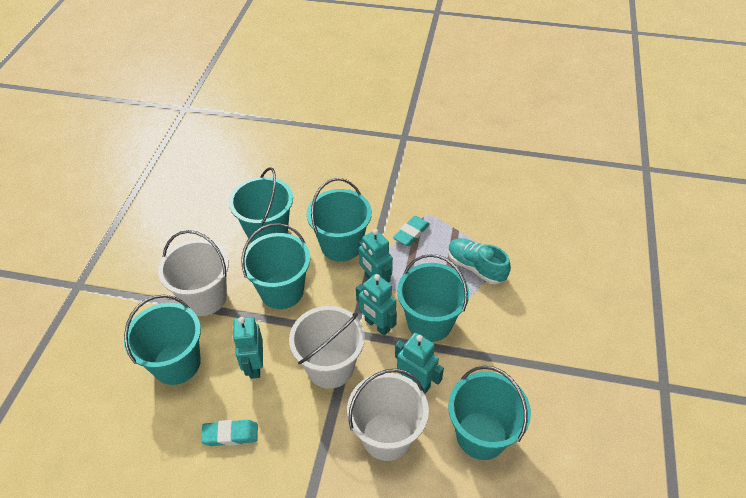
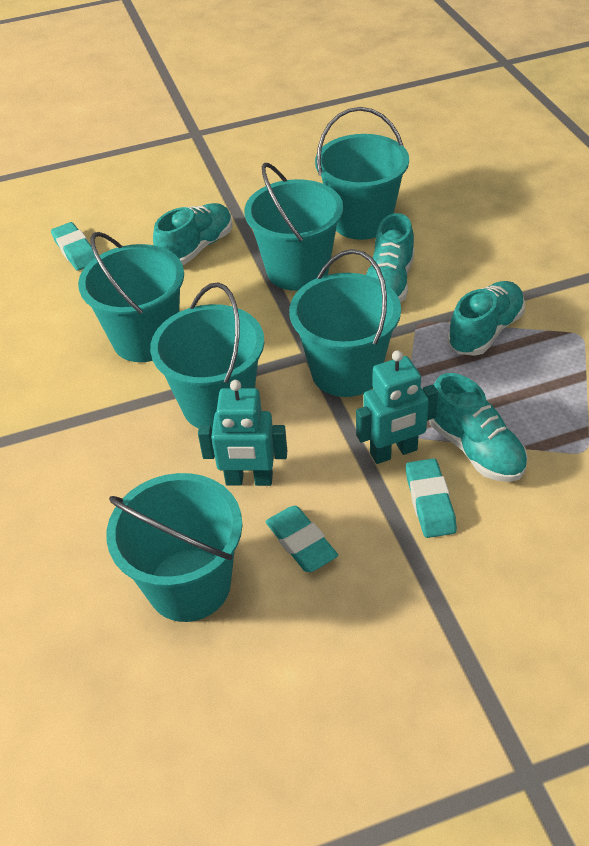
turquoise eraser: 2 -> 3
turquoise robot: 4 -> 2
turquoise shoe: 1 -> 4
white bucket: 3 -> 0

